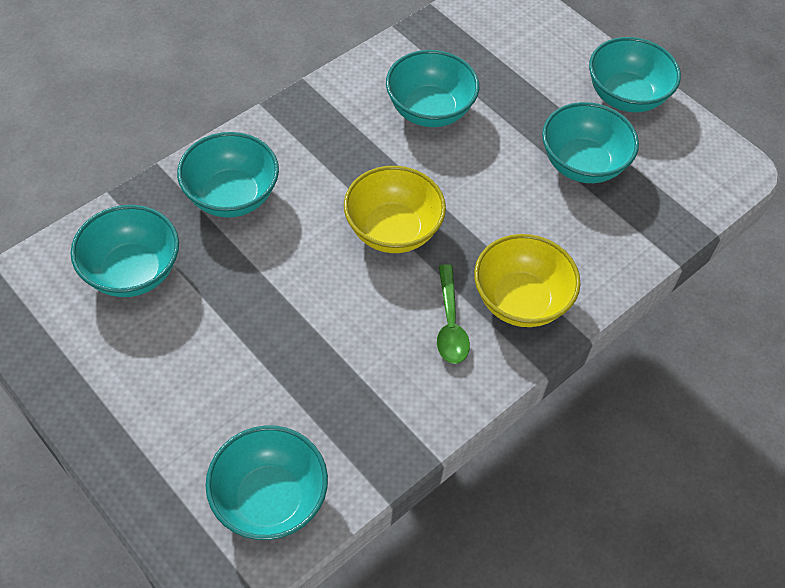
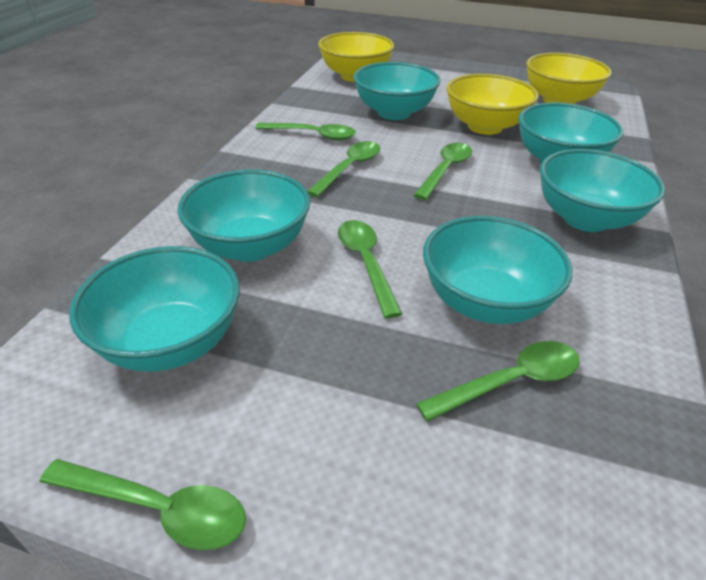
green spoon: 1 -> 6
yellow bowl: 2 -> 3

